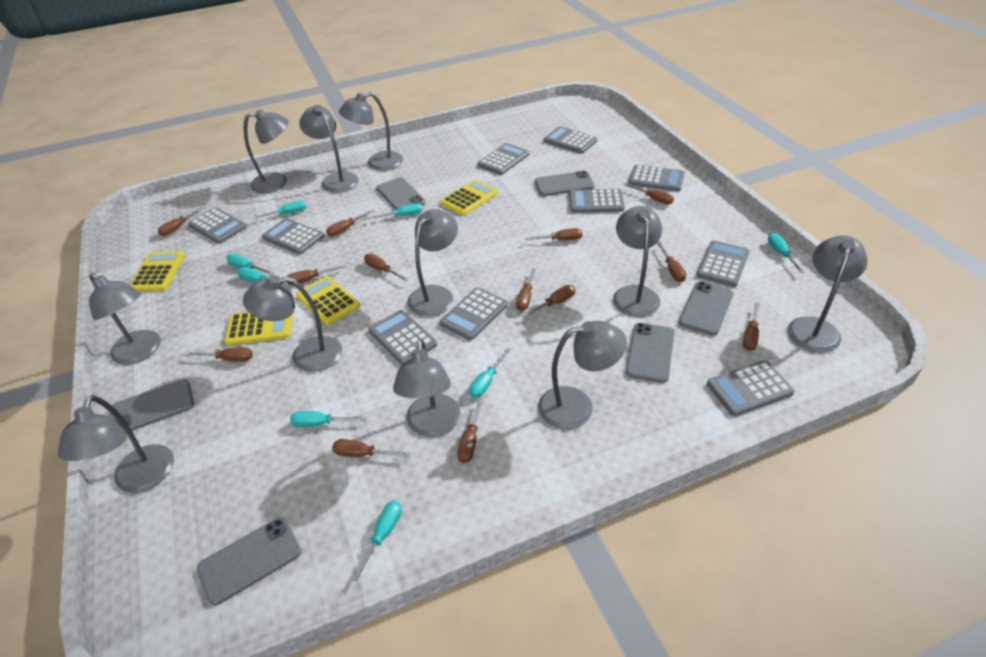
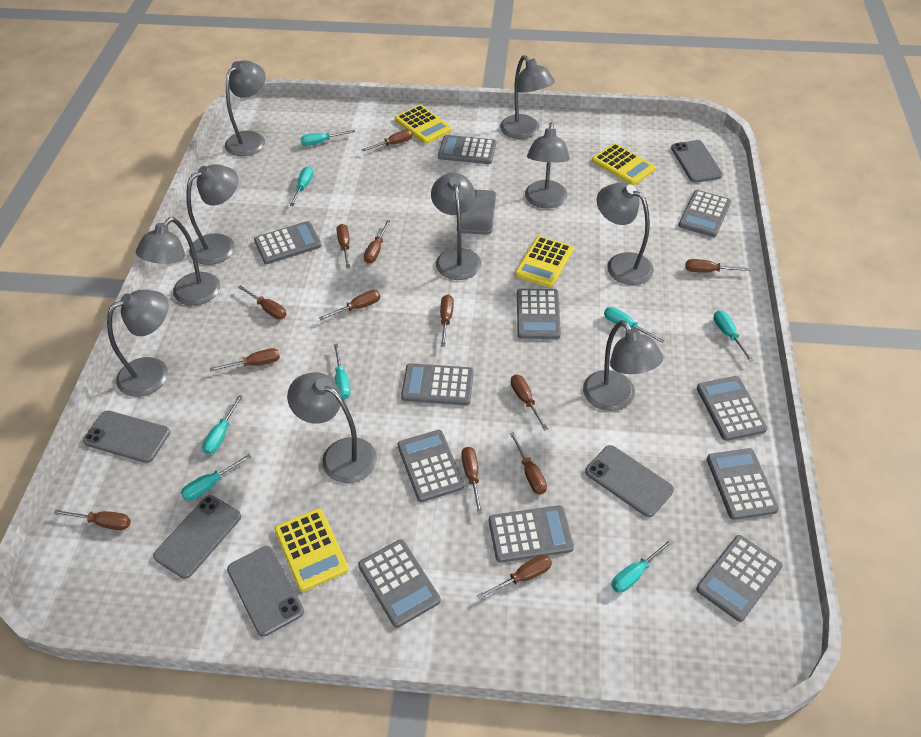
grey calculator: 10 -> 11
grey lamp: 11 -> 10

